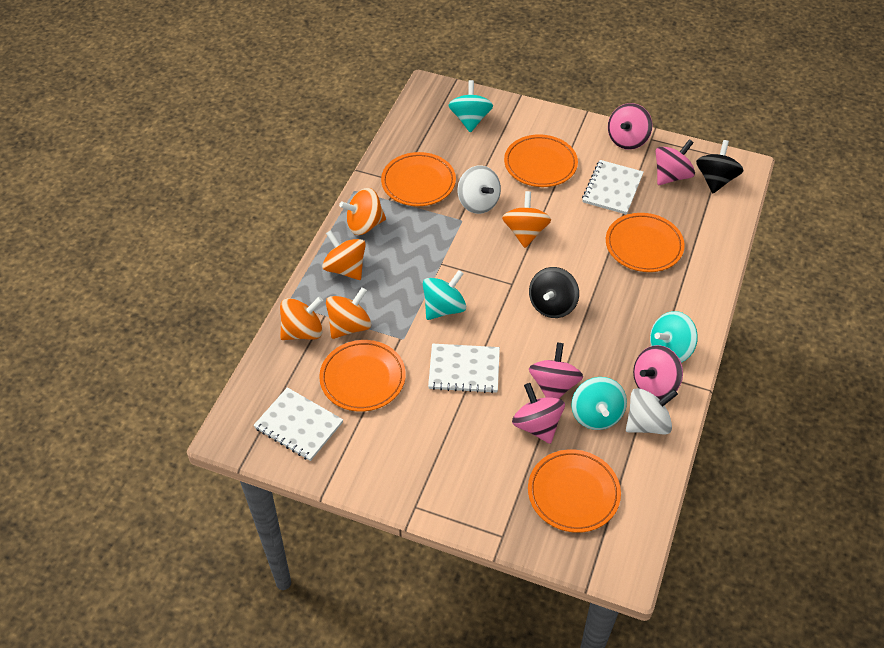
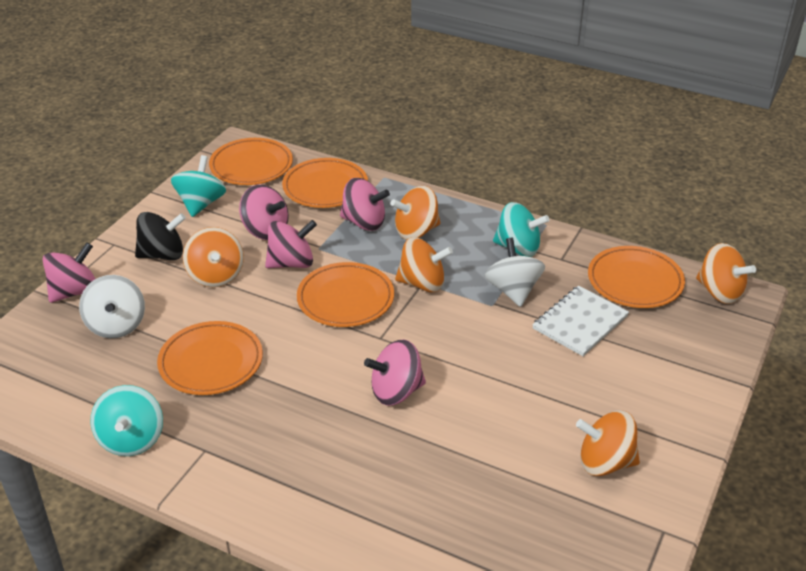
black spinning top: 2 -> 1
turquoise spinning top: 4 -> 3
white notebook: 3 -> 1

